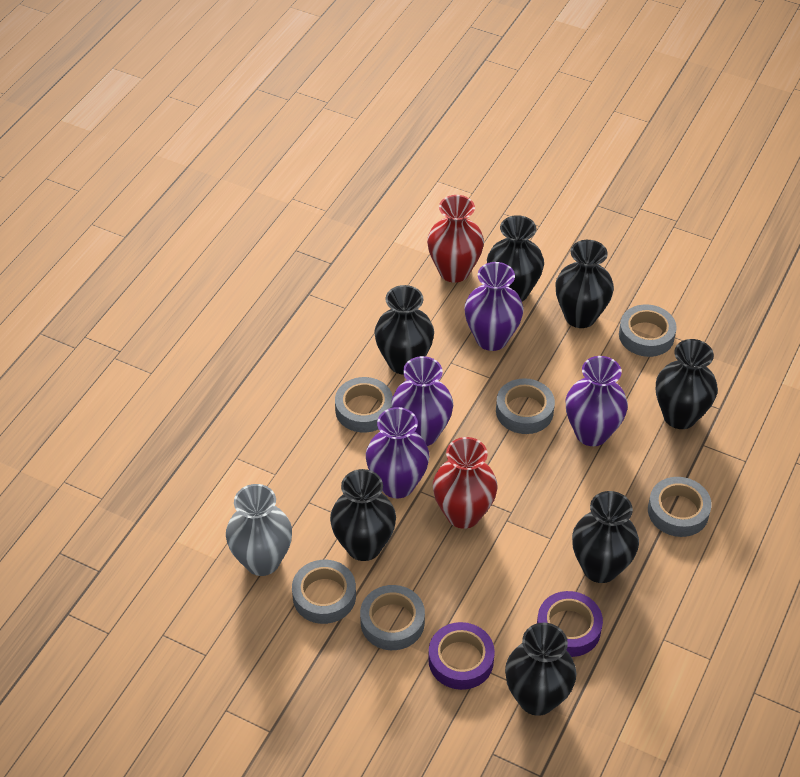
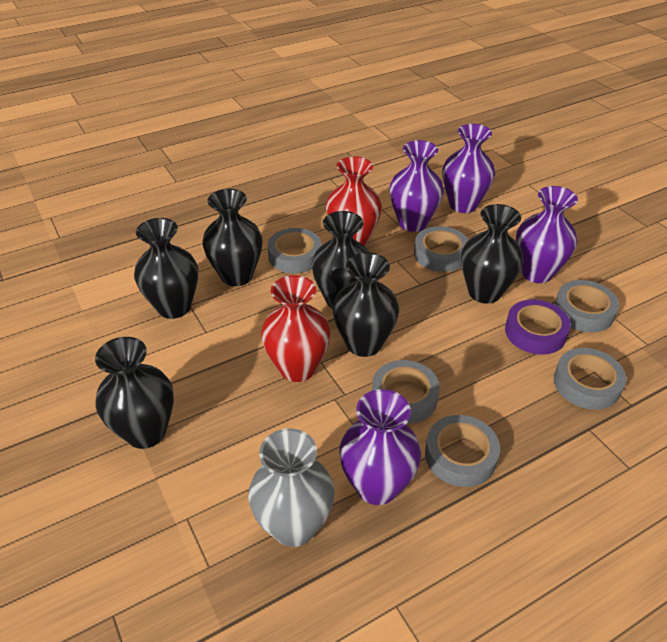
black vase: 7 -> 6
purple tape: 2 -> 1

